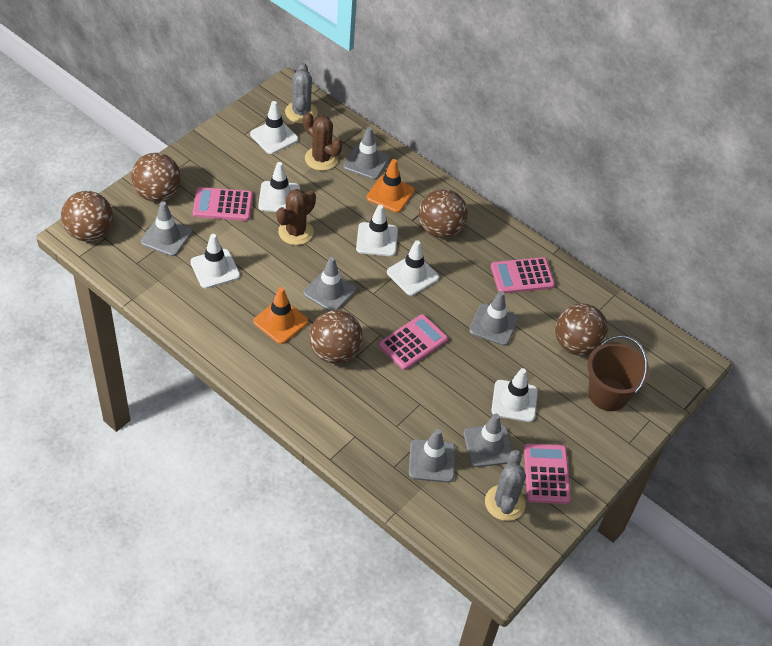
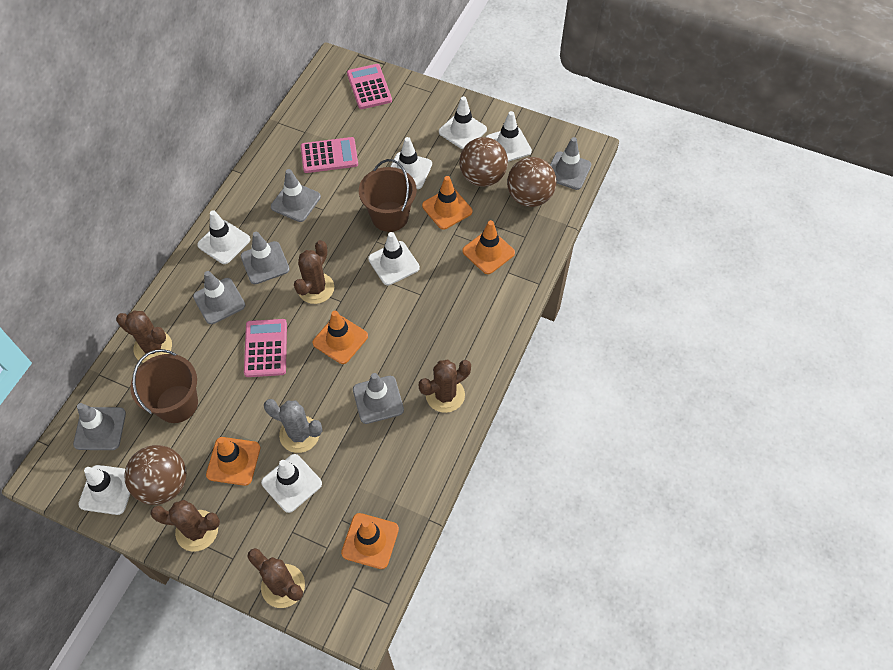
brown ball: 5 -> 3
brown bucket: 1 -> 2
brown cactus: 2 -> 5
grey cactus: 2 -> 1
orange traffic cone: 2 -> 5
pink calculator: 4 -> 3
white traffic cone: 6 -> 7

